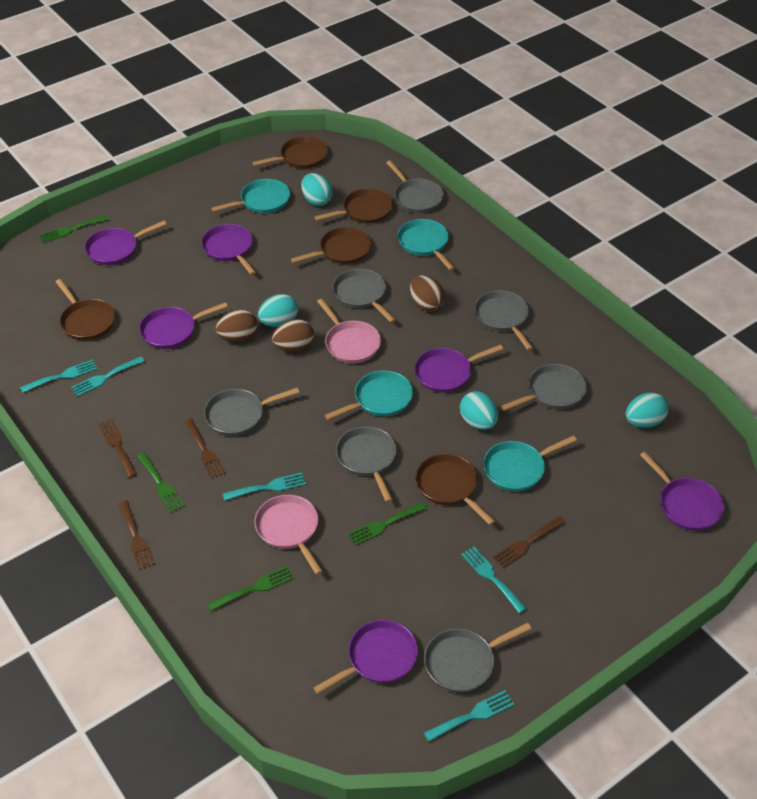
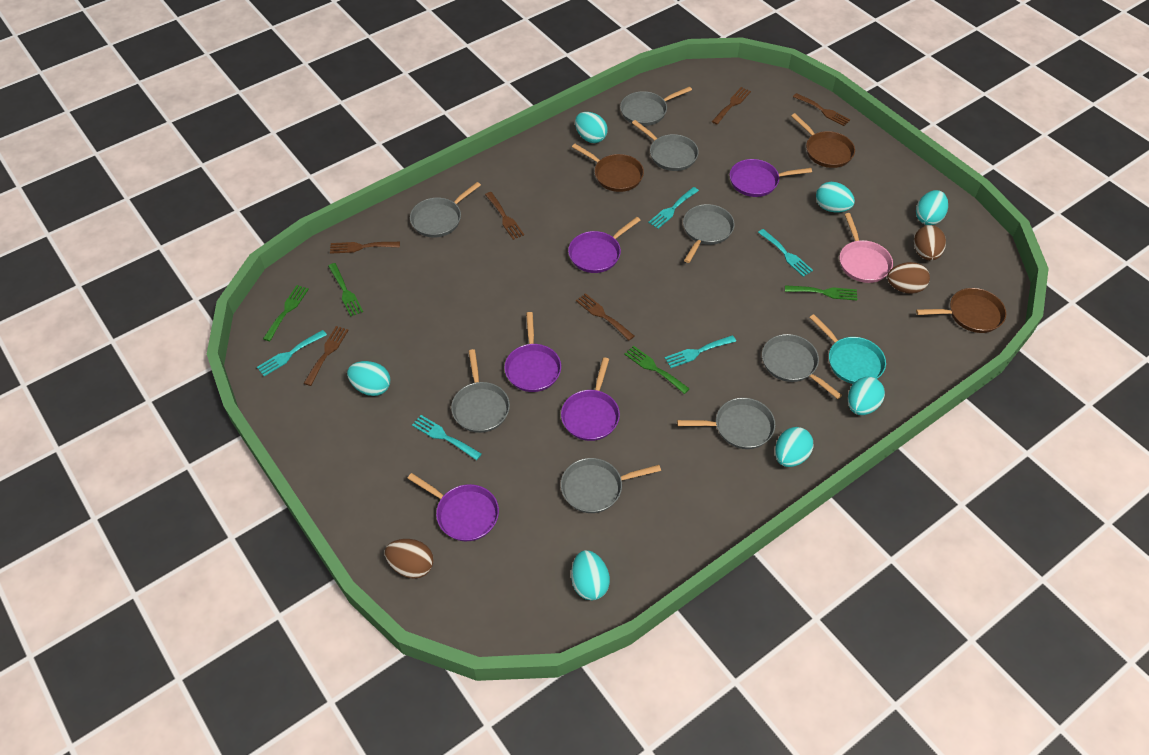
brown fork: 4 -> 6
brown pan: 5 -> 3
grey pan: 7 -> 8
pink pan: 2 -> 1
purple pan: 6 -> 5
turquoise egg: 4 -> 7
turquoise pan: 4 -> 1

